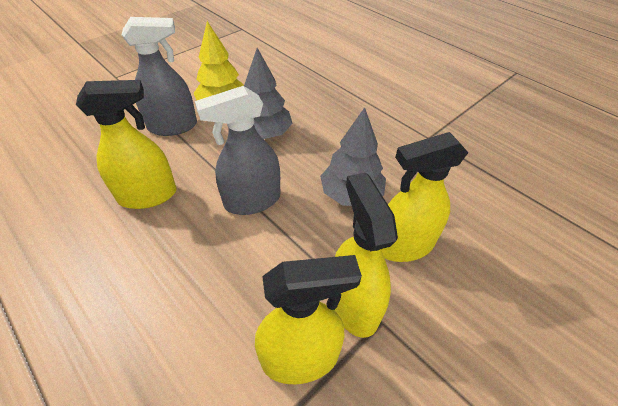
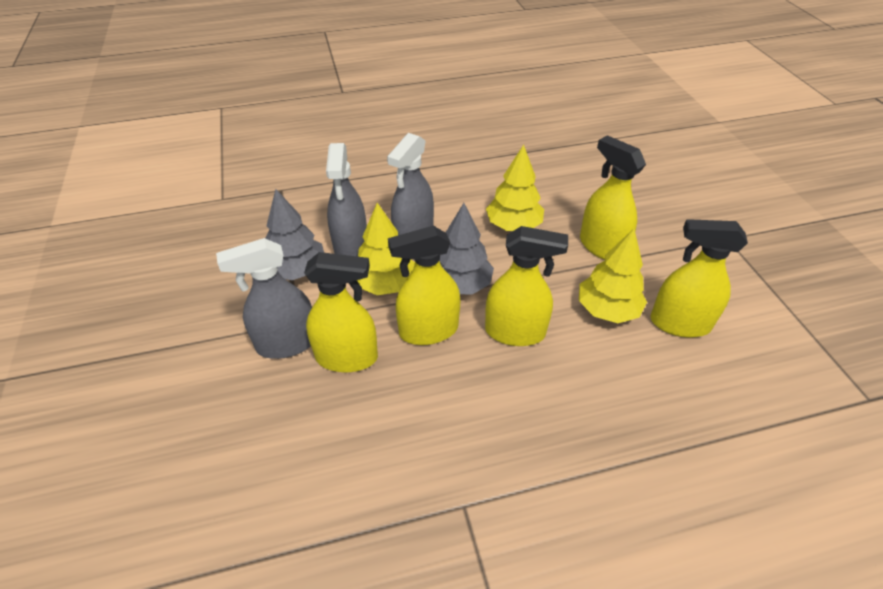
grey spray bottle: 2 -> 3
yellow spray bottle: 4 -> 5
yellow tree: 1 -> 3

